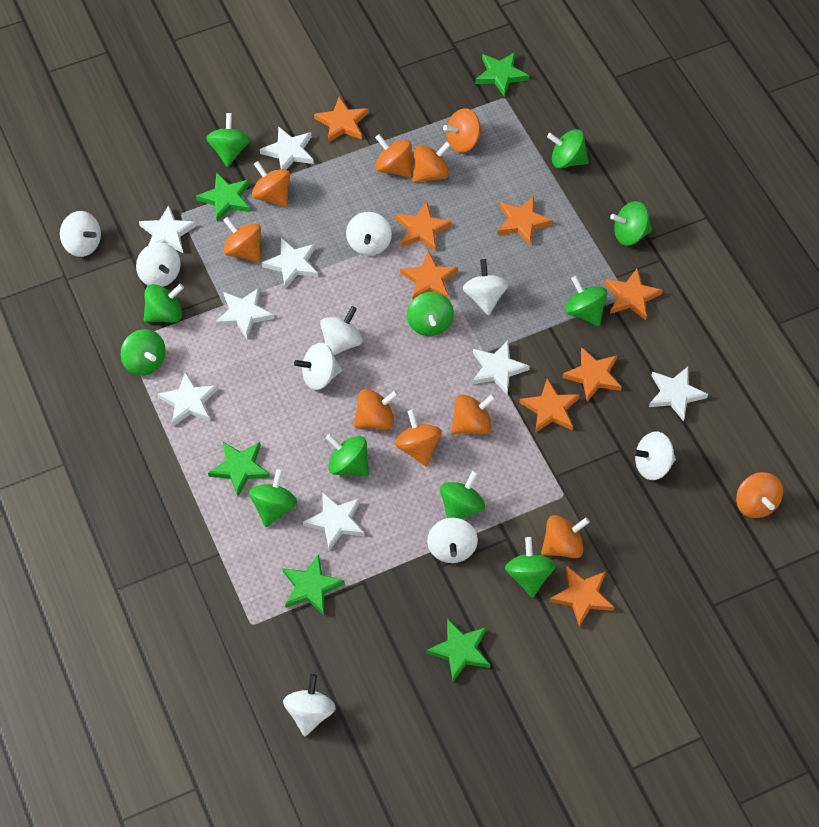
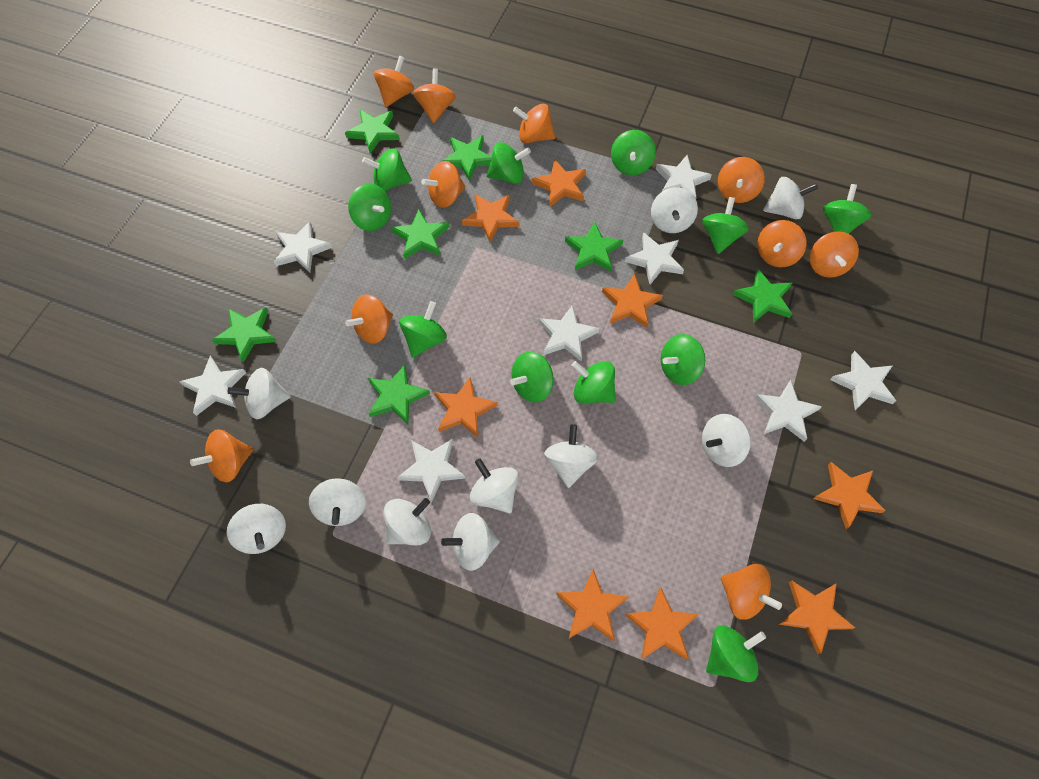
green star: 5 -> 7
white spinning top: 9 -> 10

